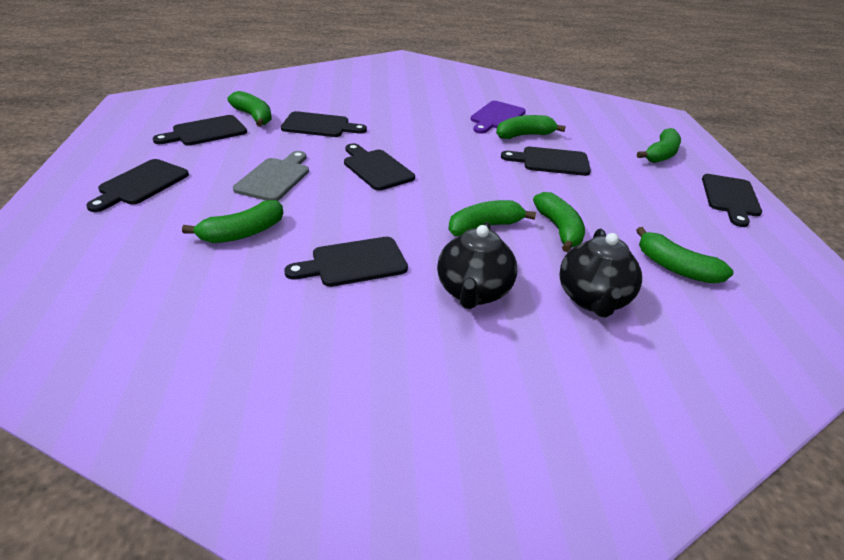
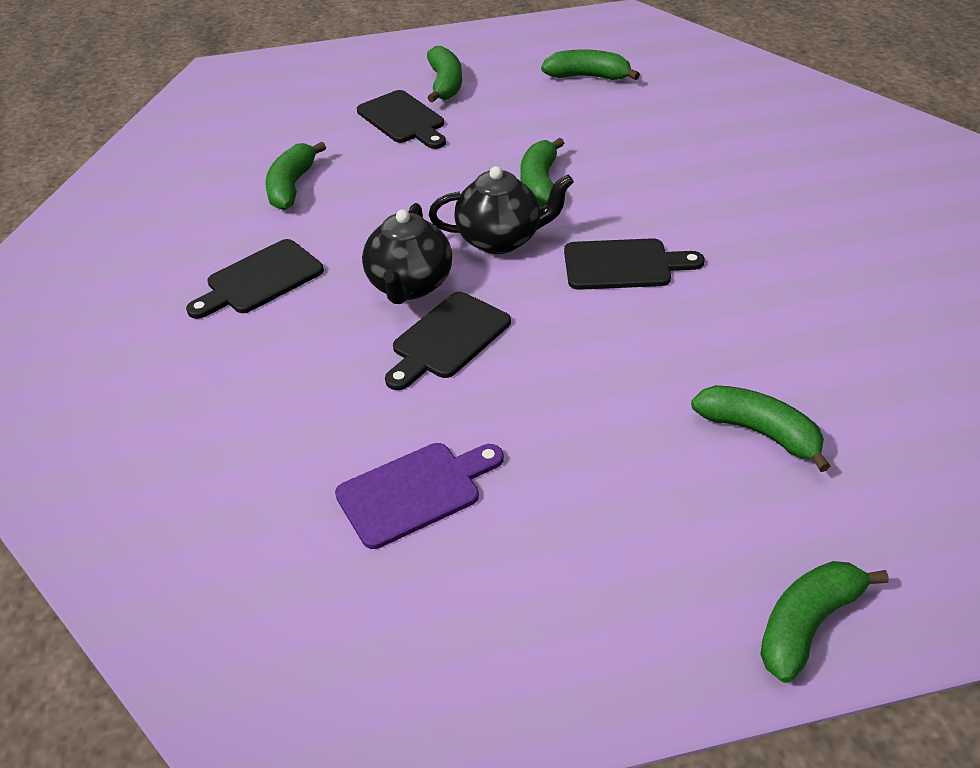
black cutting board: 7 -> 4
green banana: 7 -> 6
grey cutting board: 1 -> 0

